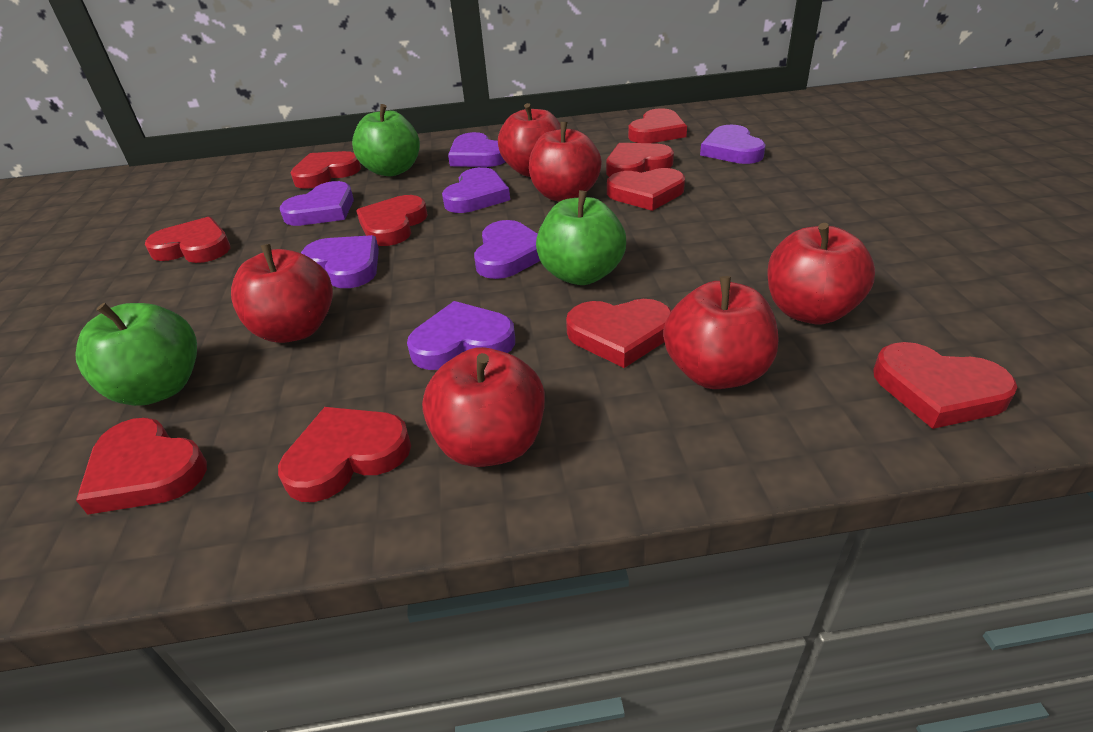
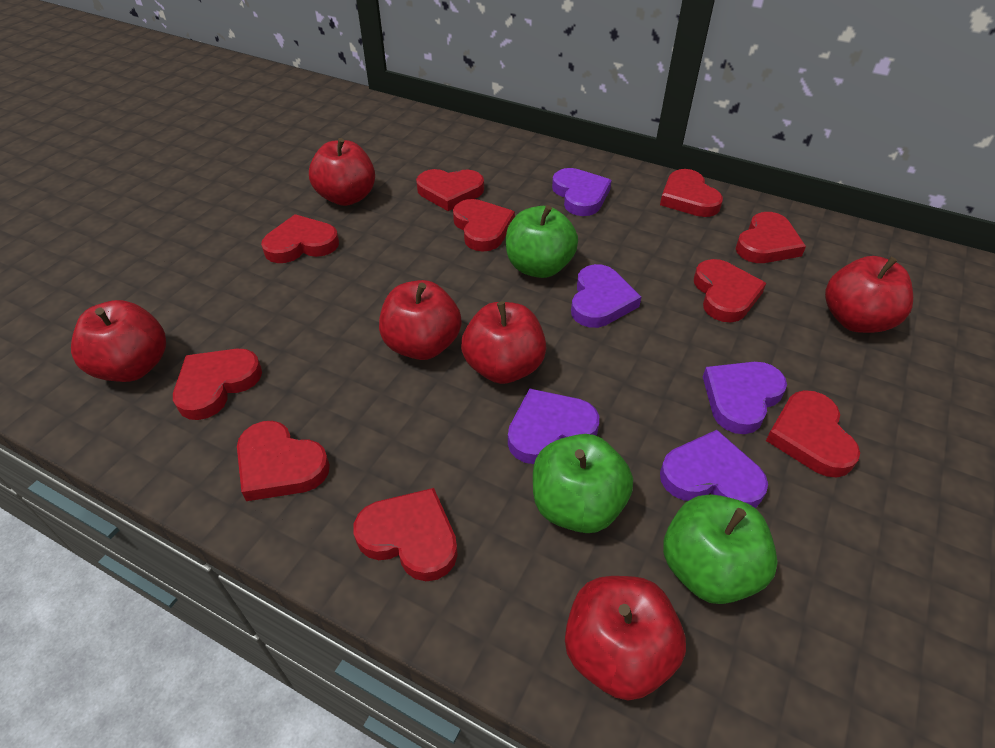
purple heart: 7 -> 5

